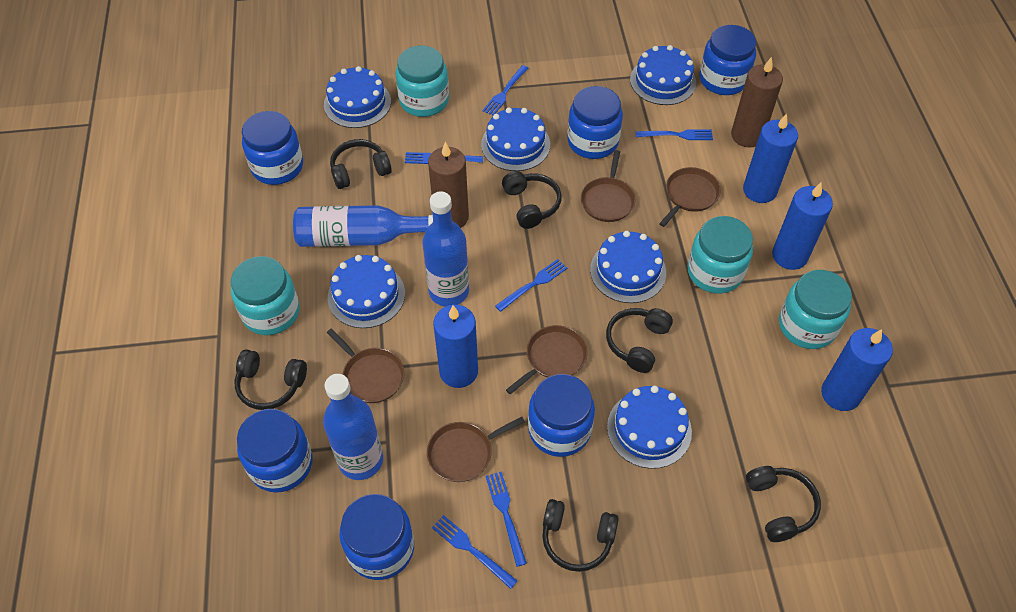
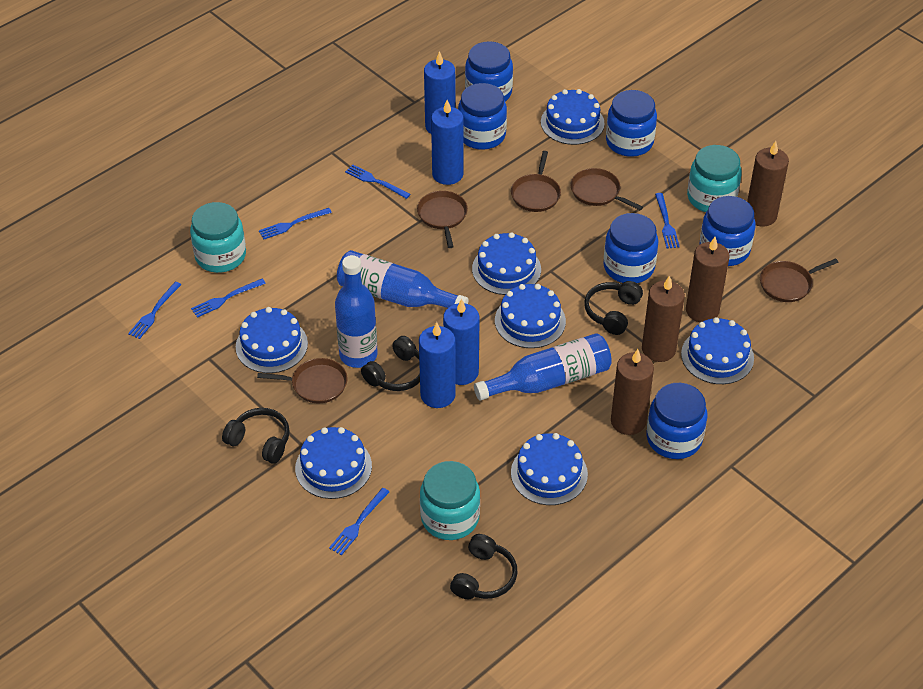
black headphones: 6 -> 4
blue cake: 6 -> 7
brown candle: 2 -> 4
turquoise jar: 4 -> 3

